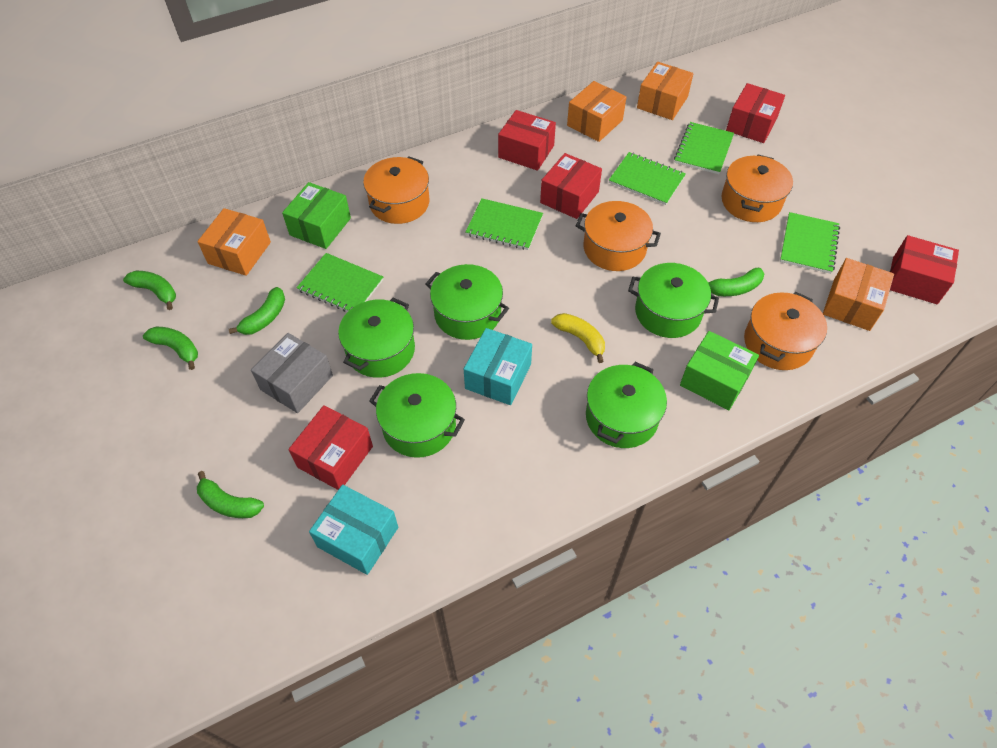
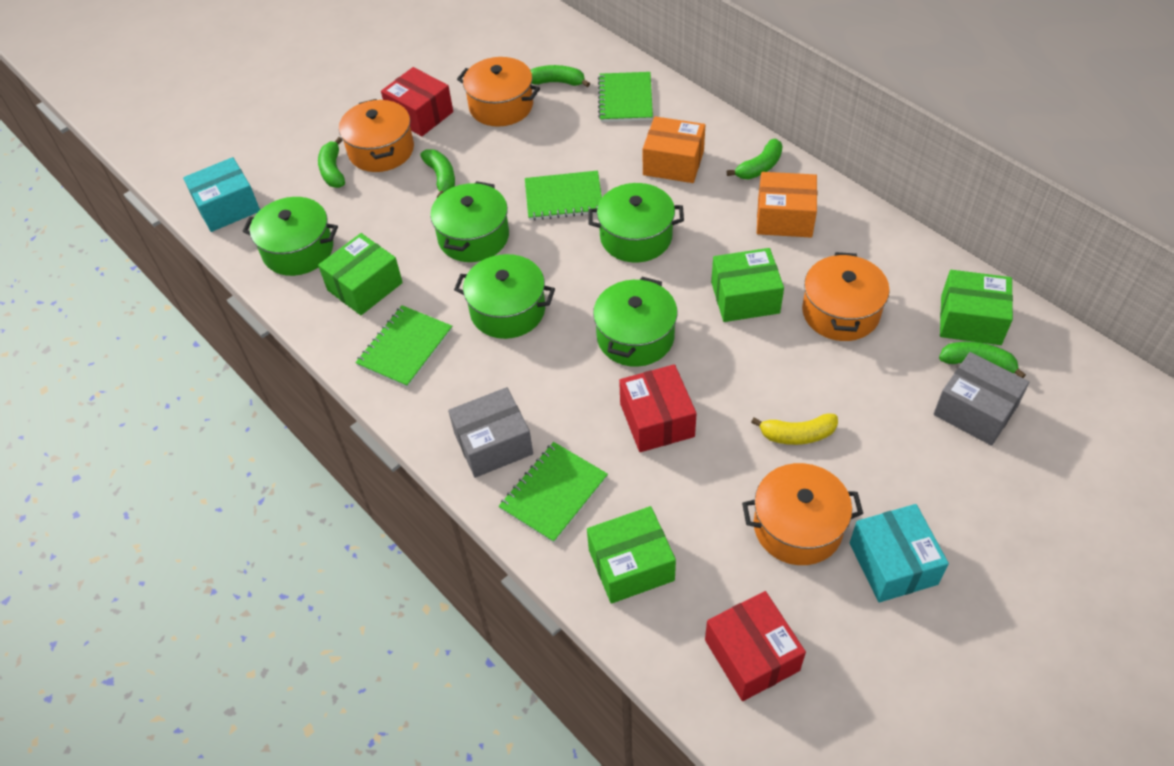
green box: 2 -> 4
green notebook: 5 -> 4
grey box: 1 -> 2
orange box: 4 -> 2
red box: 5 -> 3

